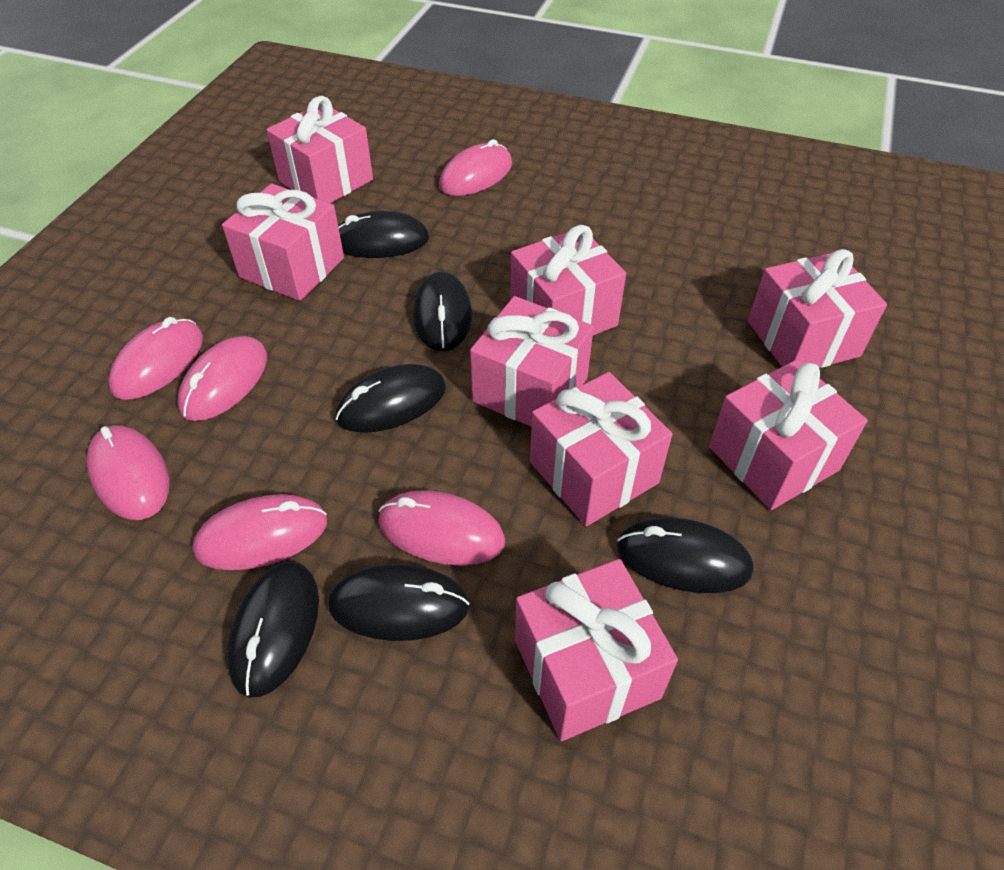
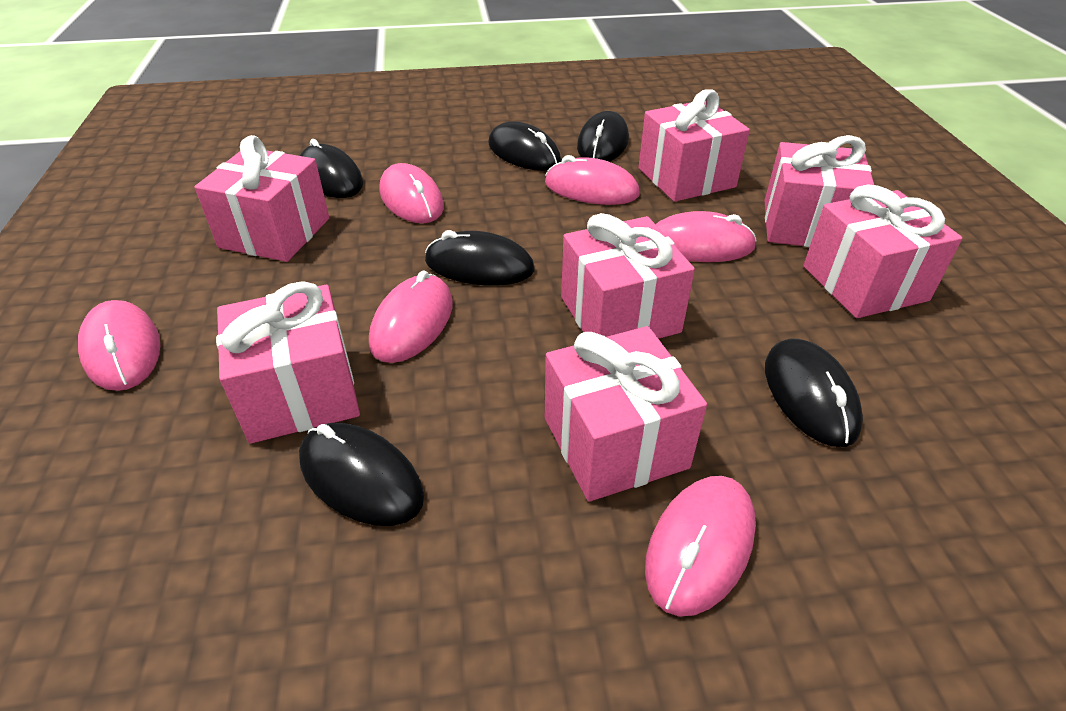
pink gift: 8 -> 7

